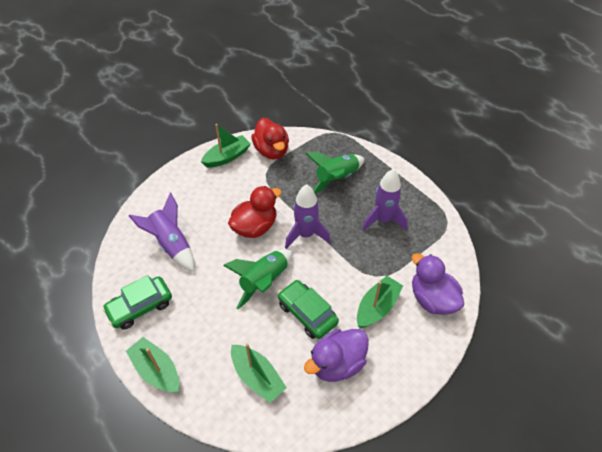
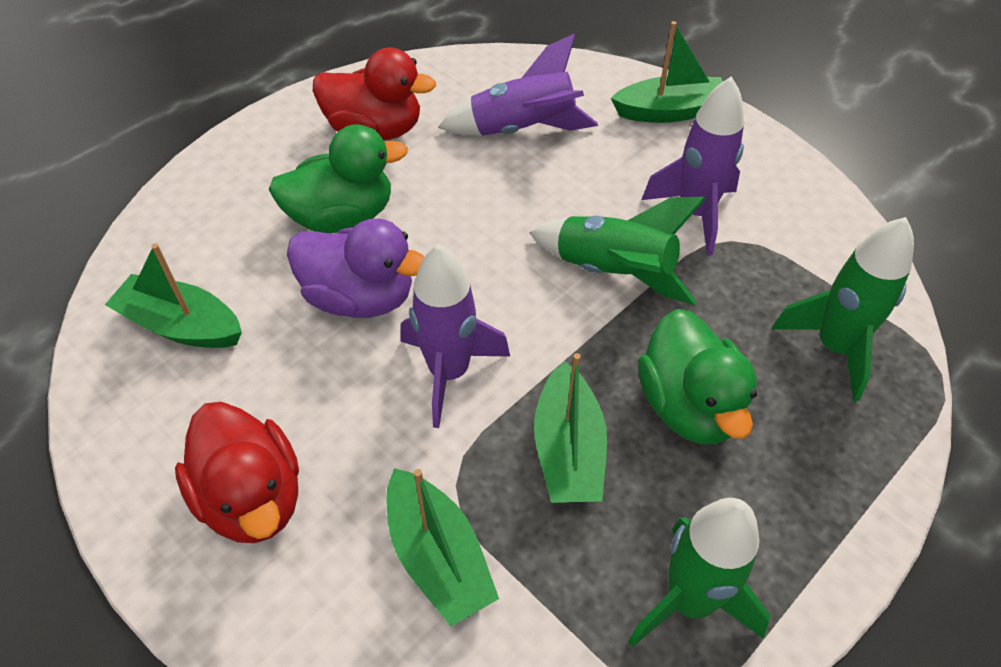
green car: 2 -> 0
green duck: 0 -> 2
green rocket: 2 -> 3
purple duck: 2 -> 1

